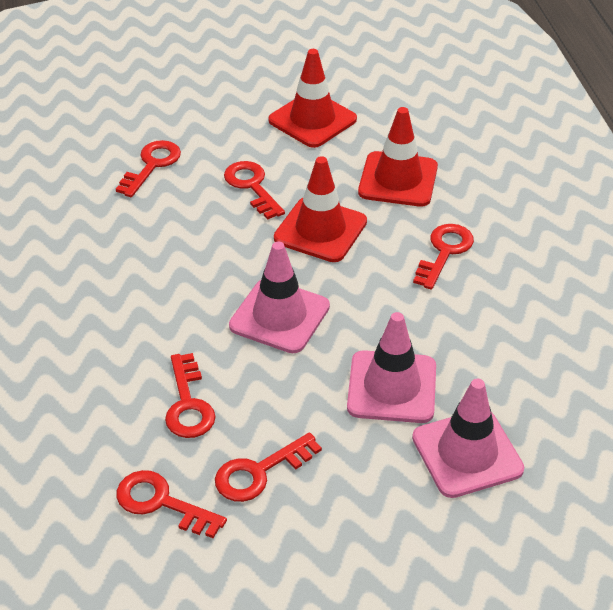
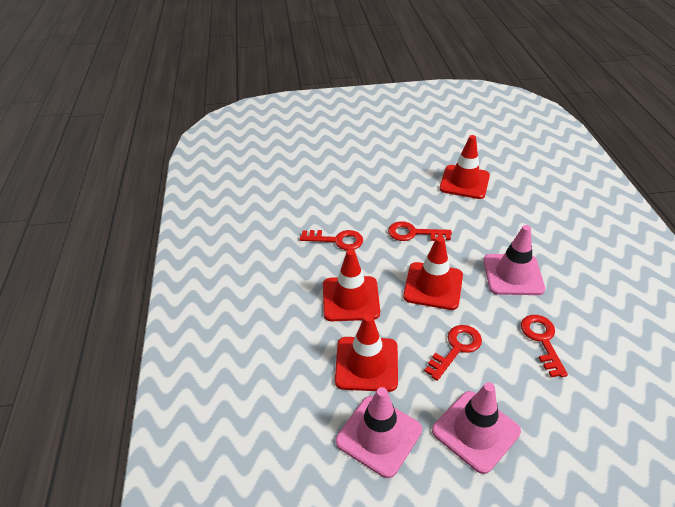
red key: 6 -> 4
red traffic cone: 3 -> 4

